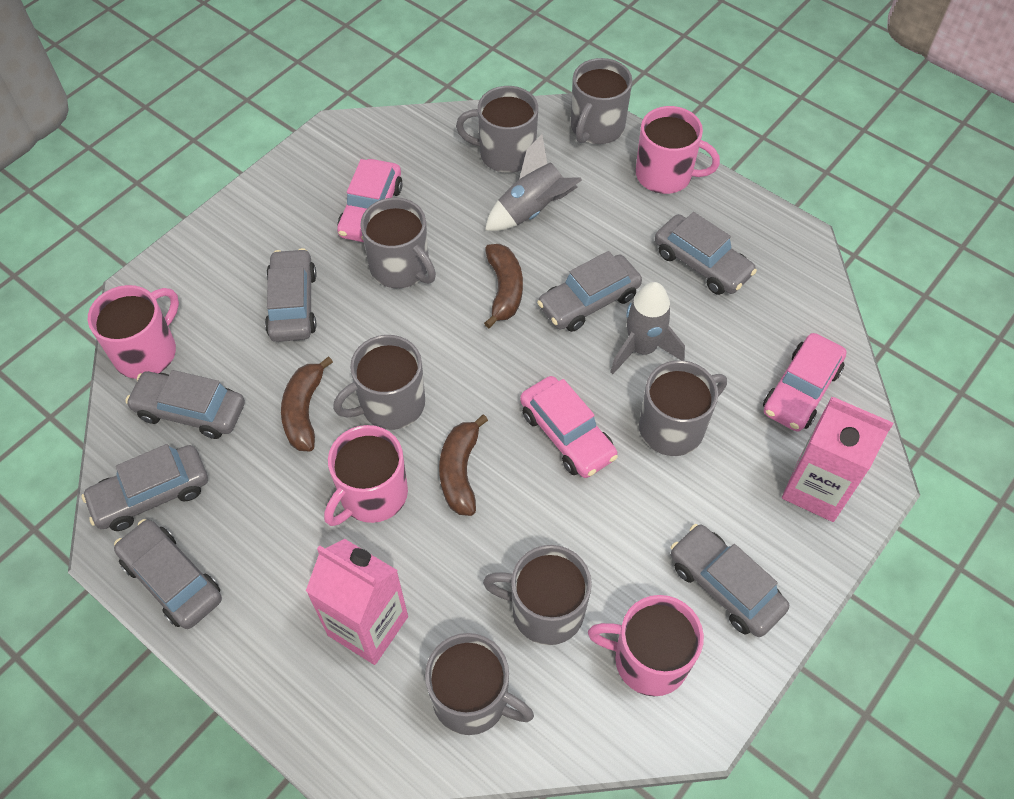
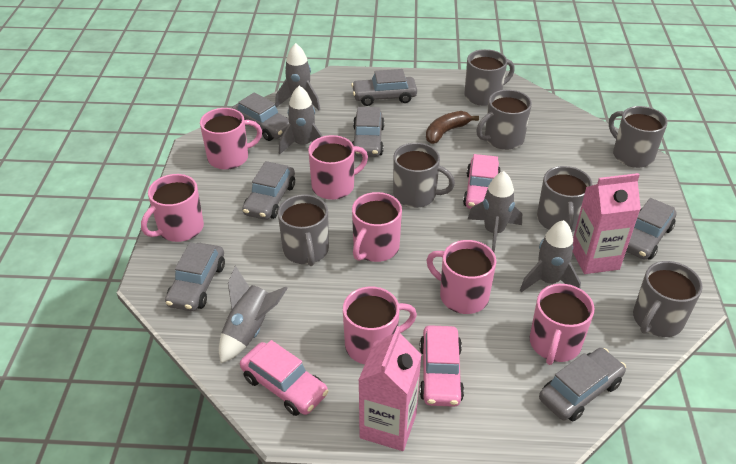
brown banana: 3 -> 1
grey rocket: 2 -> 5
pink mug: 4 -> 7

